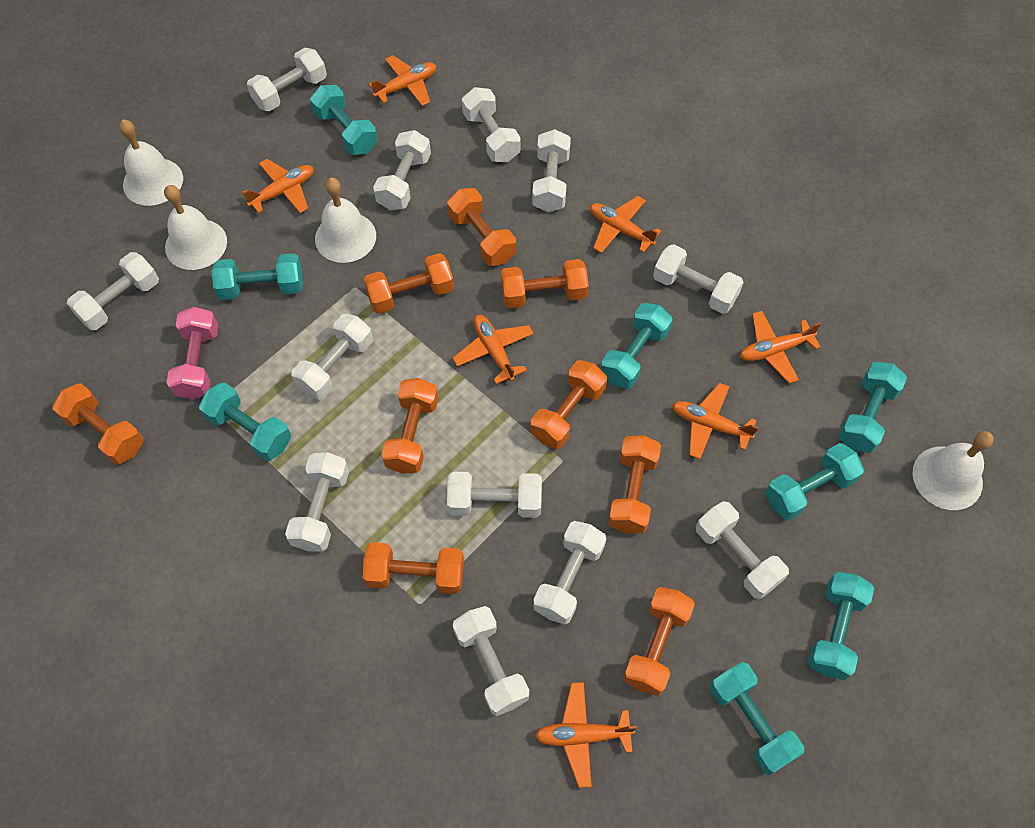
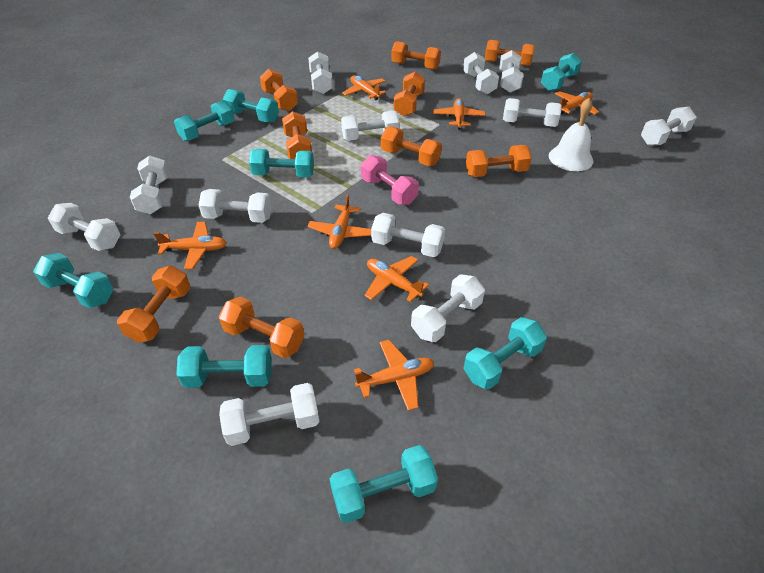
white bell: 4 -> 1

